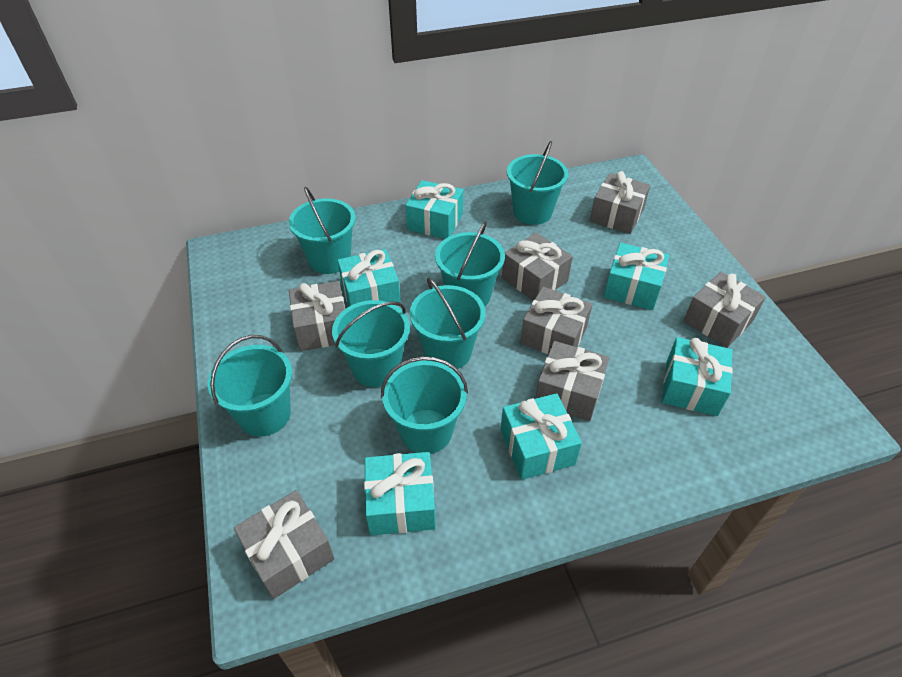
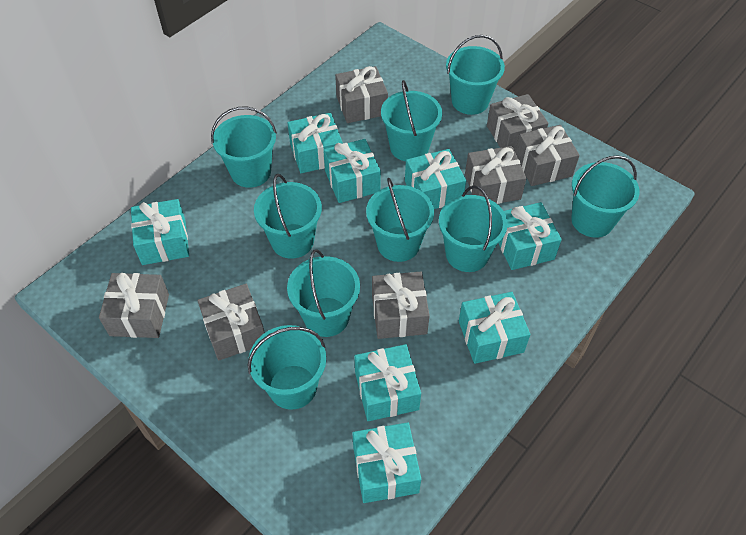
turquoise bucket: 7 -> 9
turquoise gift: 6 -> 8

